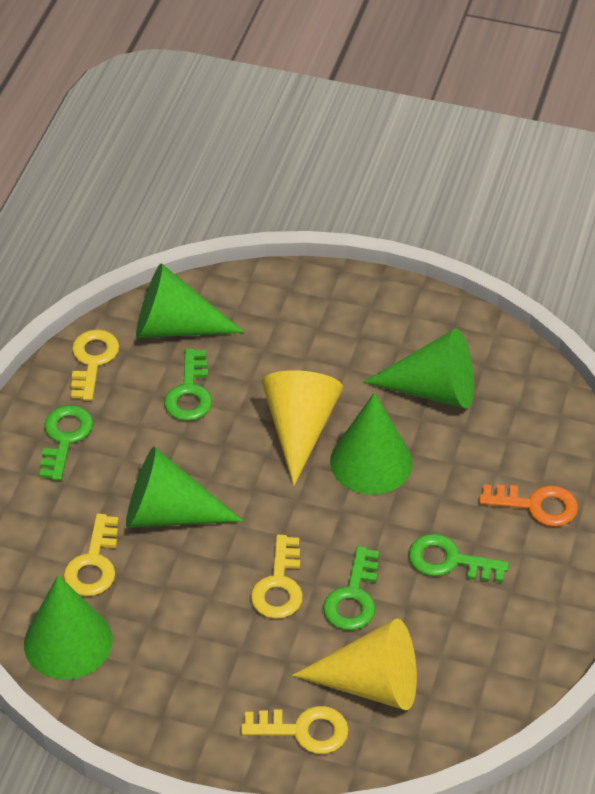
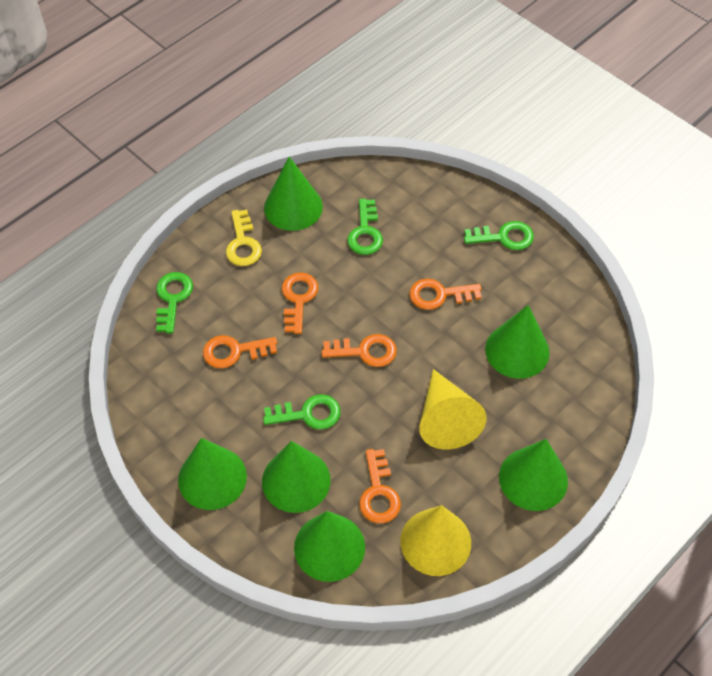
green cone: 5 -> 6
orange key: 1 -> 5
yellow key: 4 -> 1

